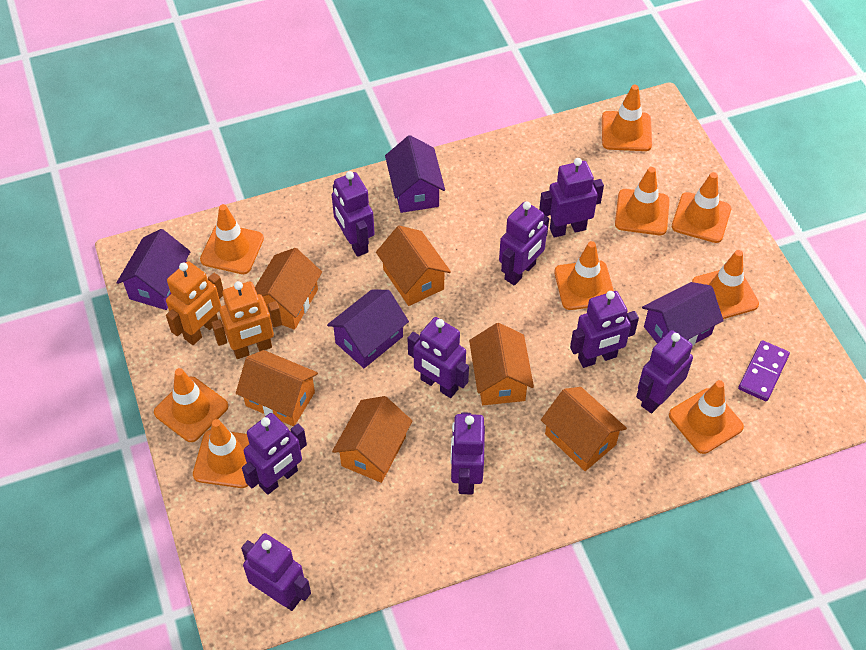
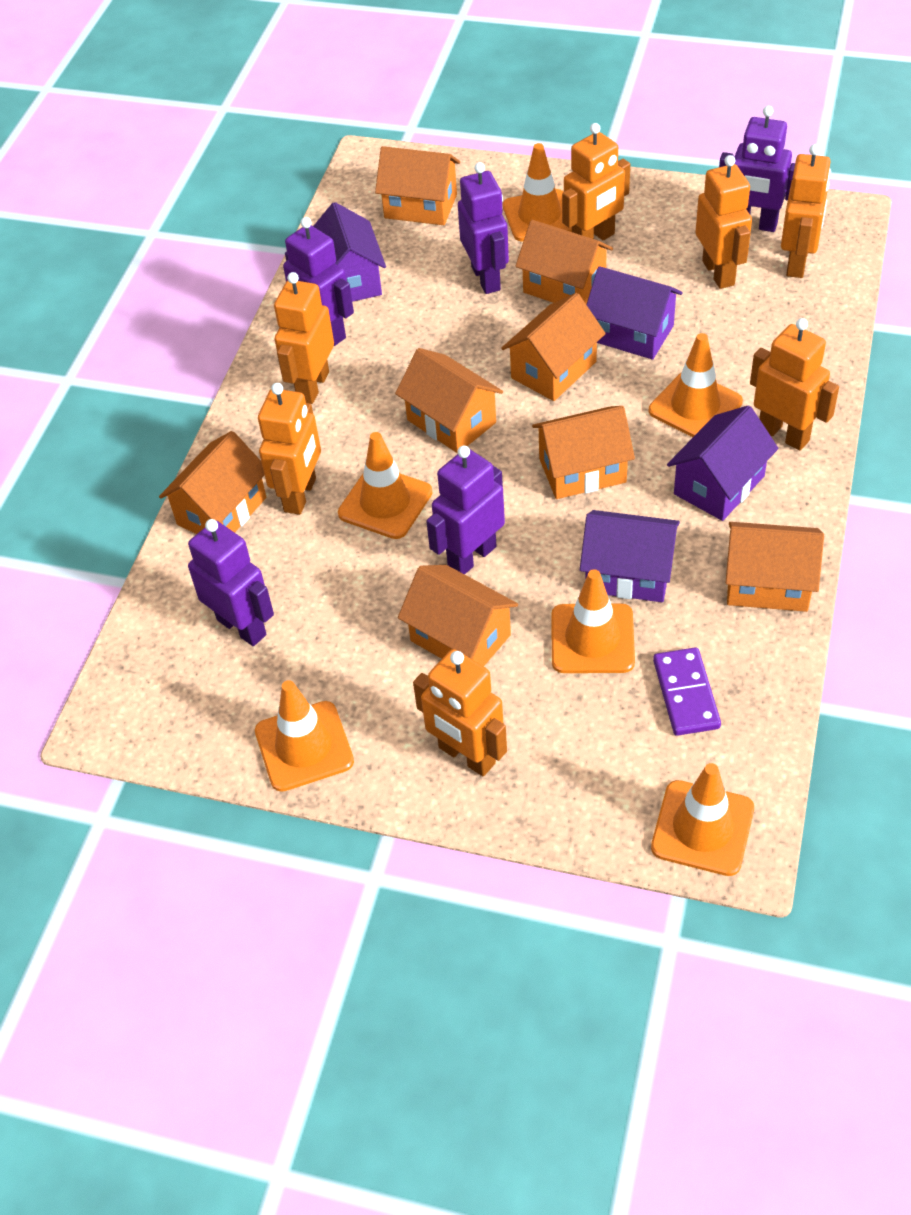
orange house: 6 -> 8
orange robot: 2 -> 7
orange traffic cone: 9 -> 6
purple robot: 9 -> 5

